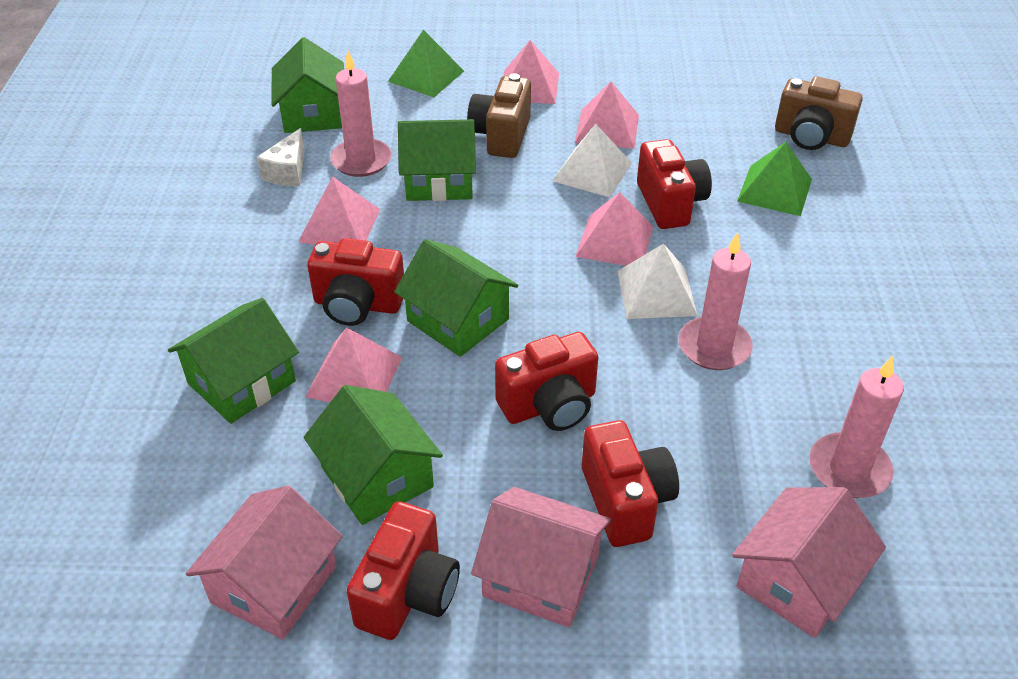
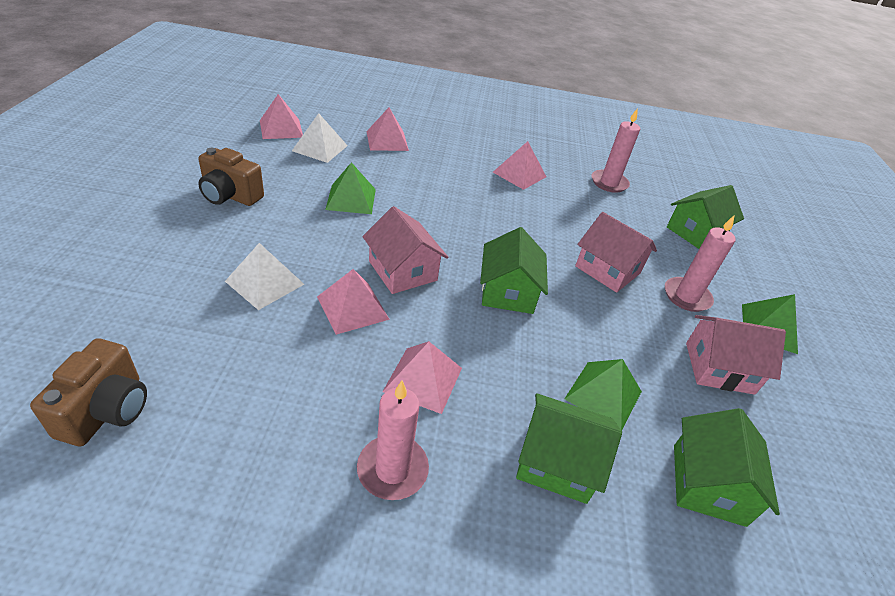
green house: 5 -> 4
green pyramid: 2 -> 3
red camera: 5 -> 0
white cheese: 1 -> 0

